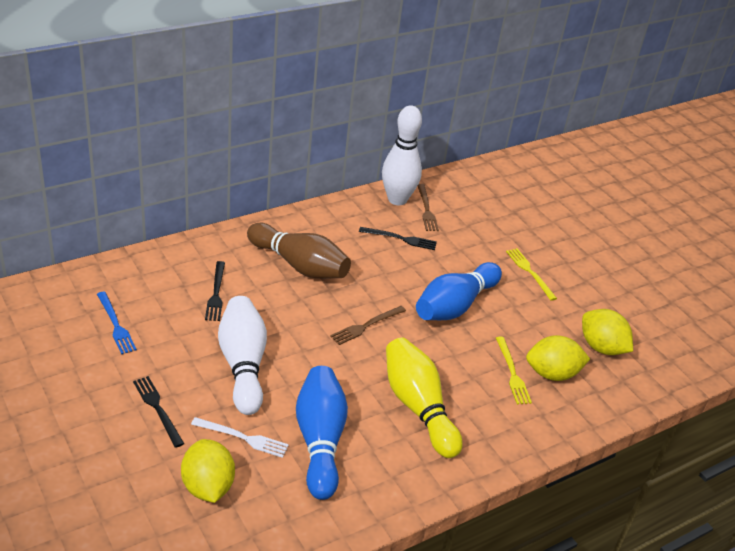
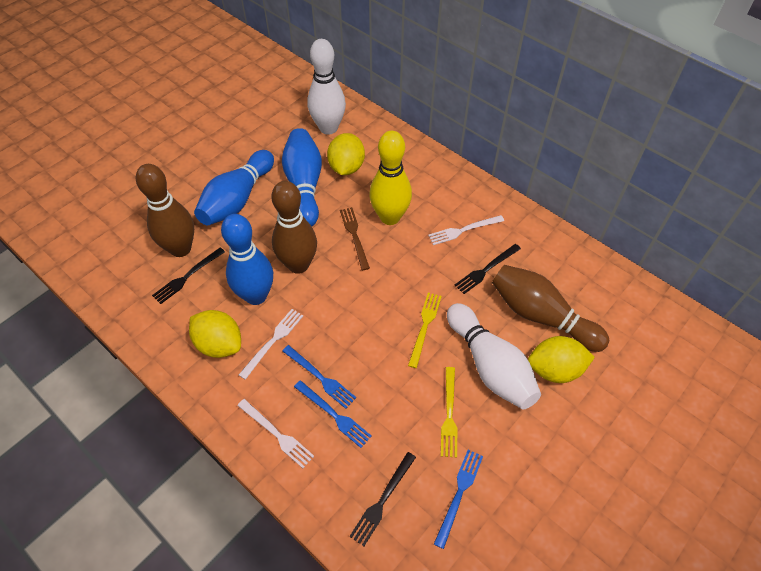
blue bowling pin: 2 -> 3
blue fork: 1 -> 3
brown bowling pin: 1 -> 3
brown fork: 2 -> 1
white fork: 1 -> 3

